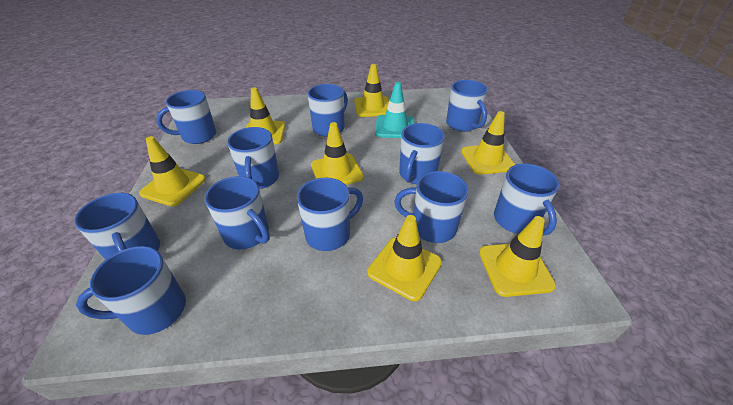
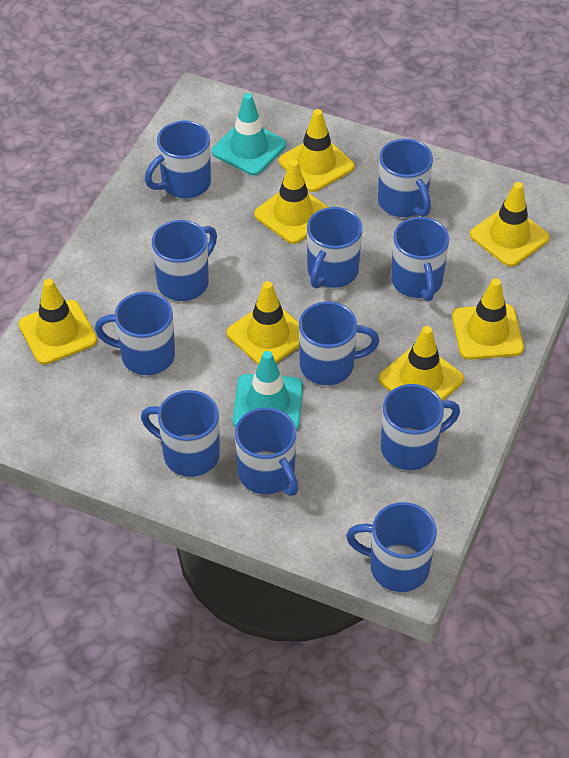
turquoise traffic cone: 1 -> 2

